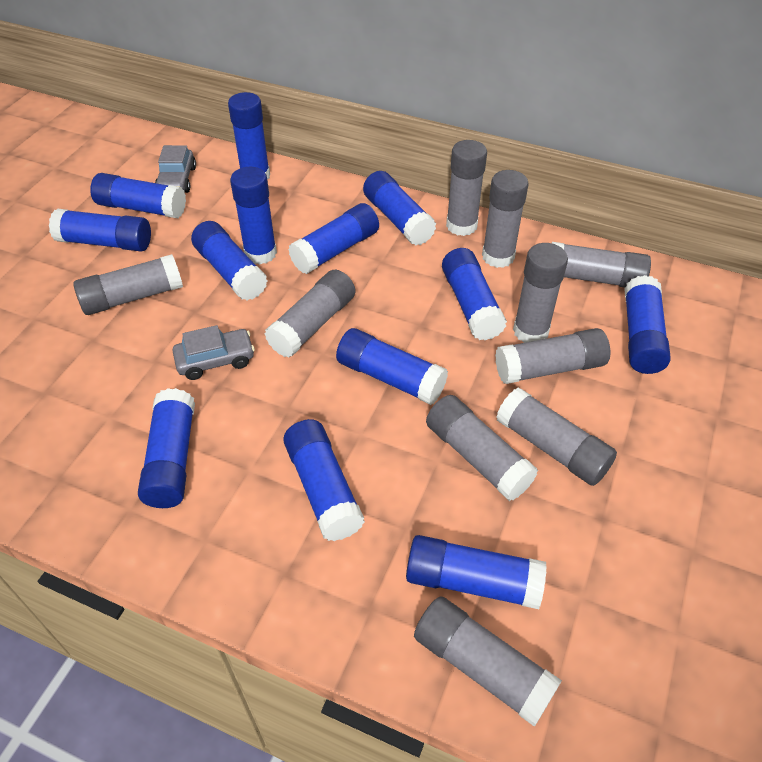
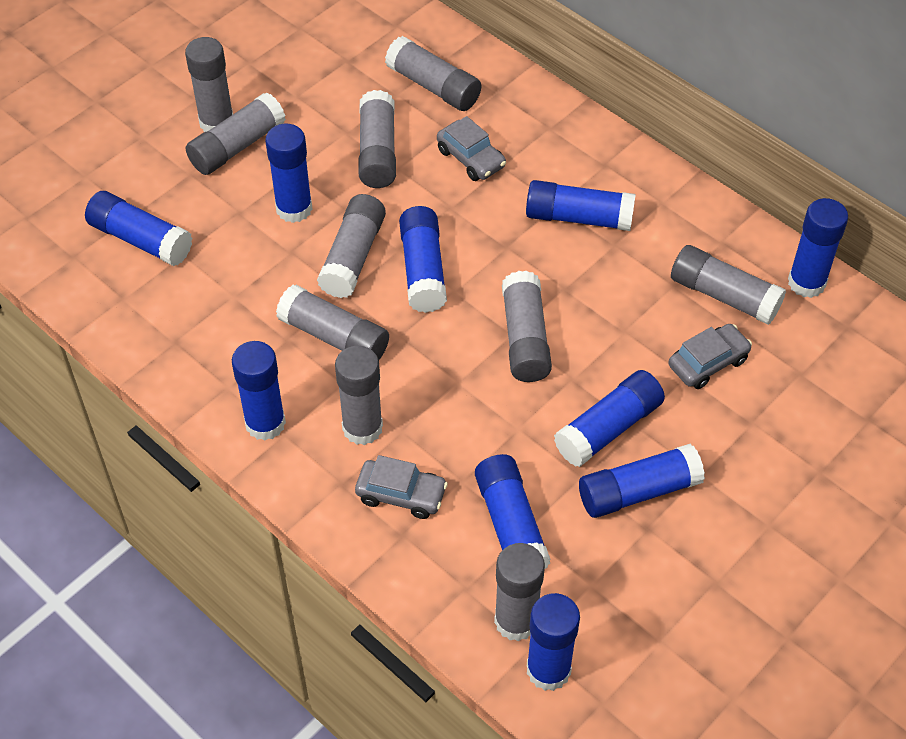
blue glue stick: 13 -> 10
grey car: 2 -> 3

